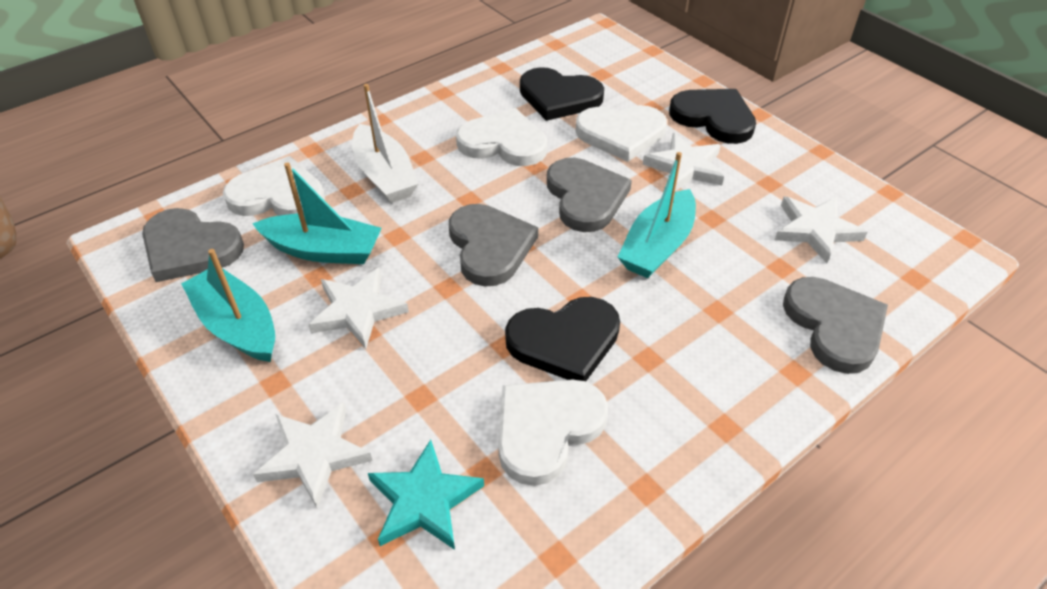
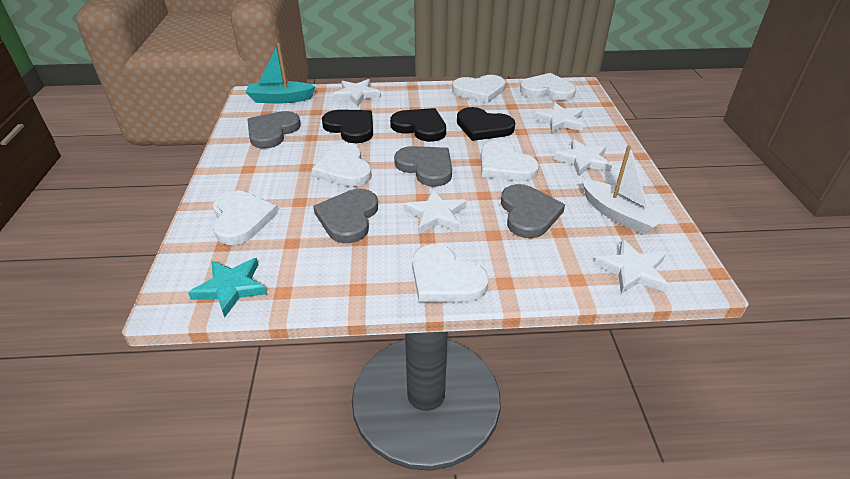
turquoise boat: 3 -> 1
white heart: 4 -> 6
white star: 4 -> 5

